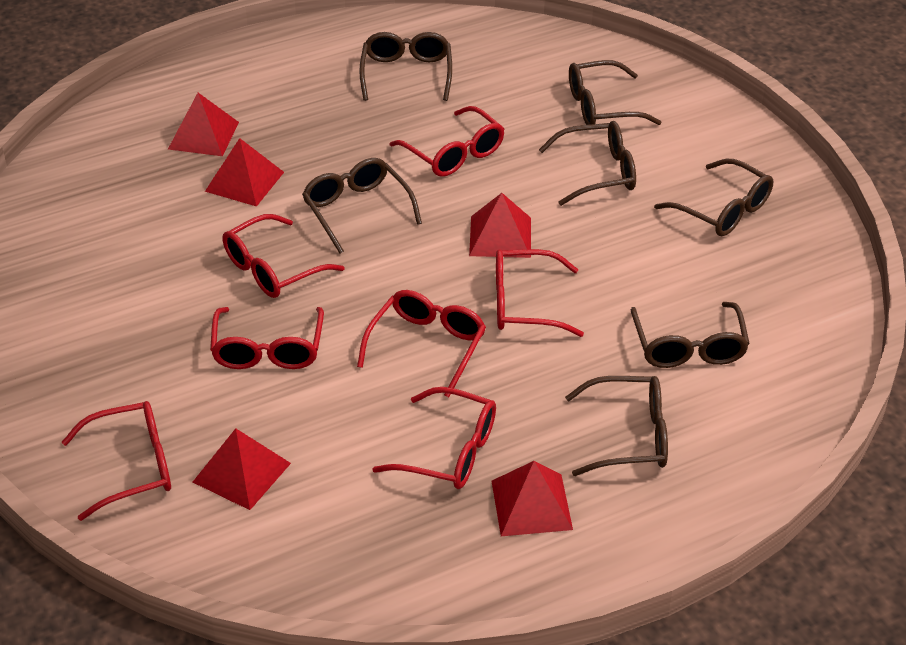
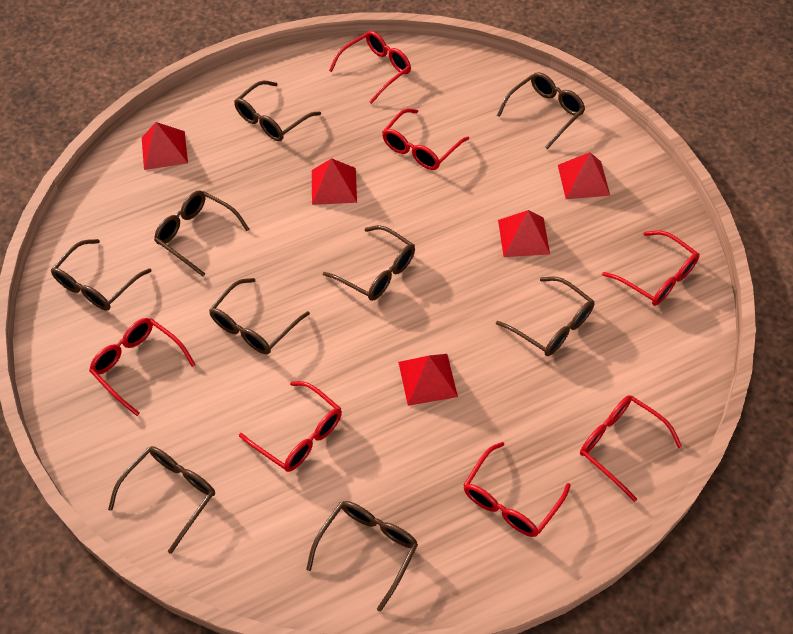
brown glasses: 7 -> 9

